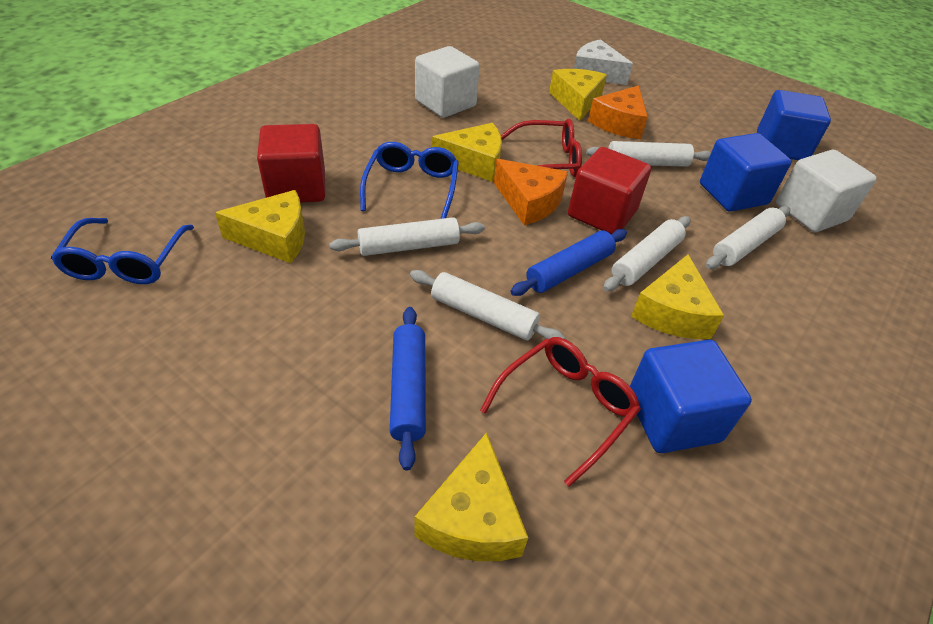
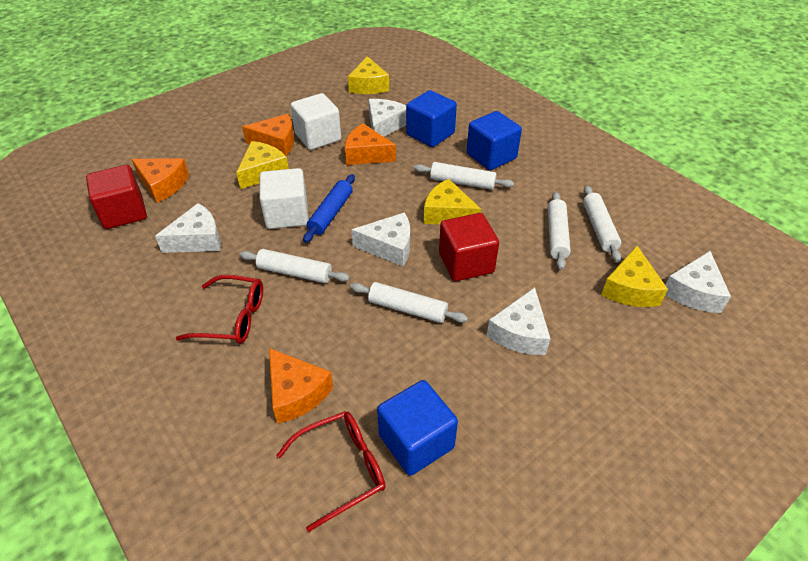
blue glasses: 2 -> 0
blue rolling pin: 2 -> 1
orange cheese: 2 -> 4
white cheese: 1 -> 5
yellow cheese: 5 -> 4

